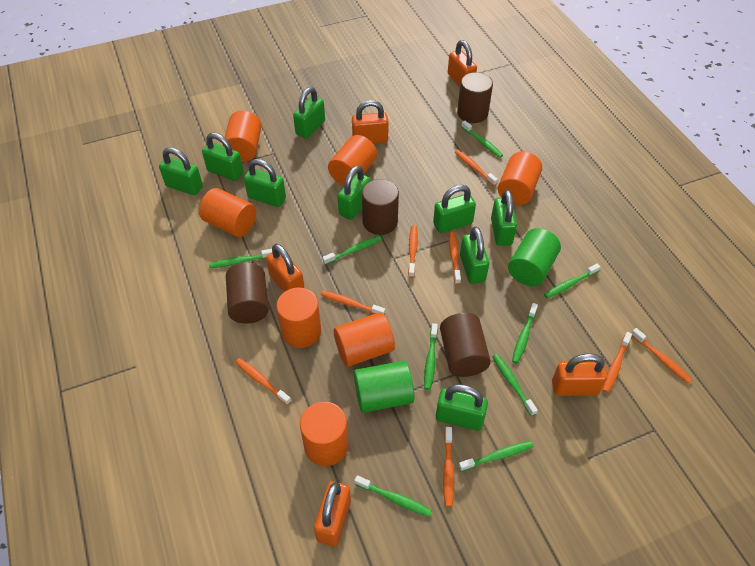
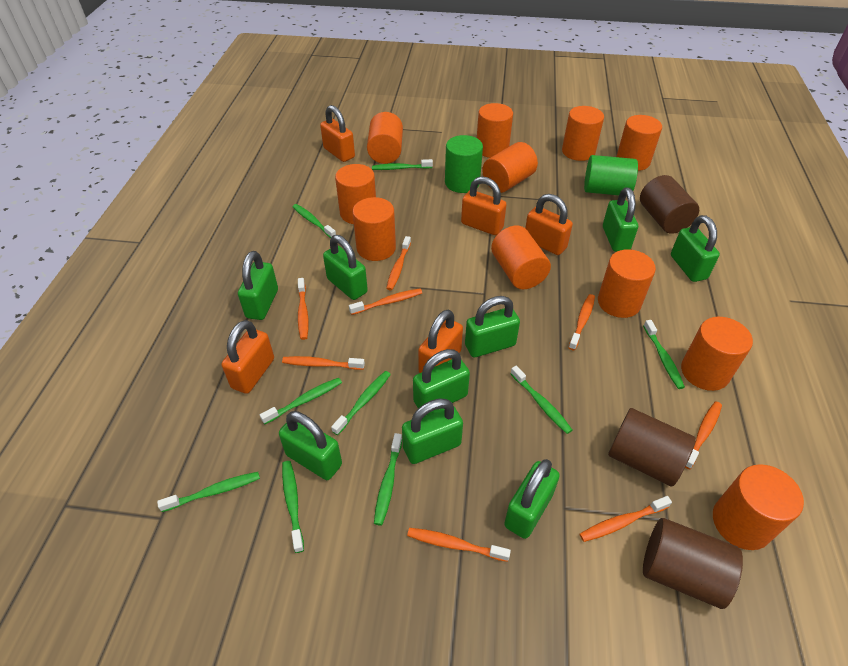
brown cylinder: 4 -> 3
orange cylinder: 7 -> 11

